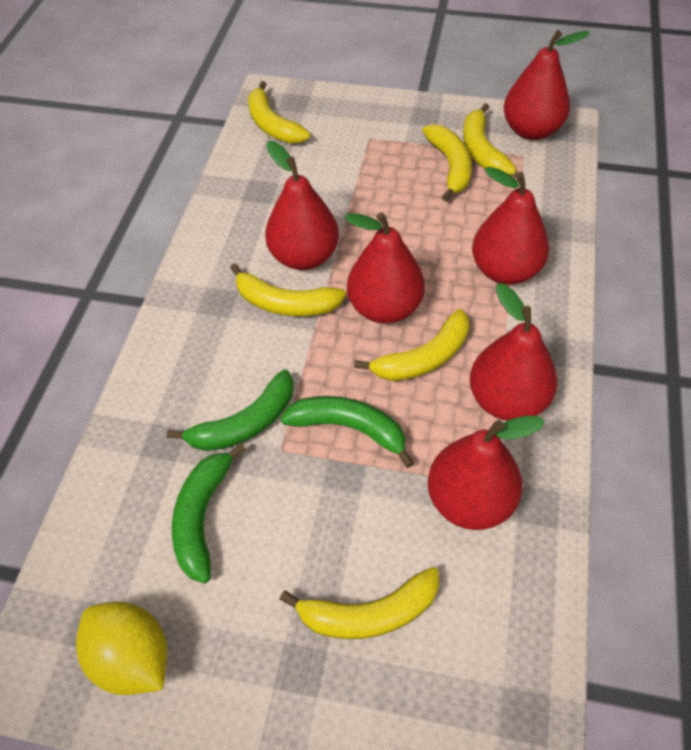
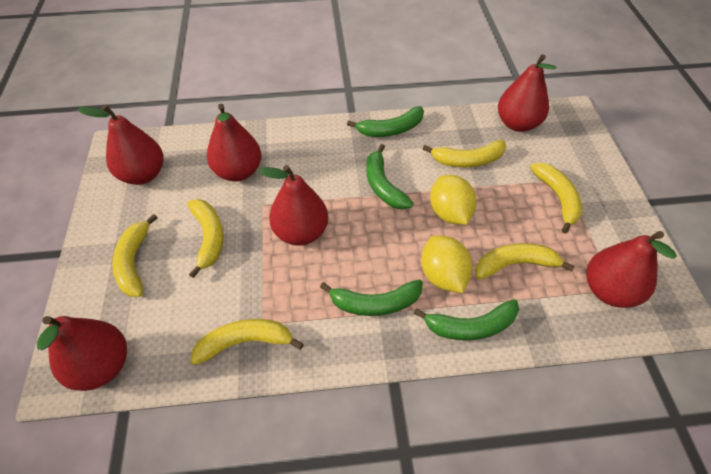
green banana: 3 -> 4
yellow lemon: 1 -> 2

